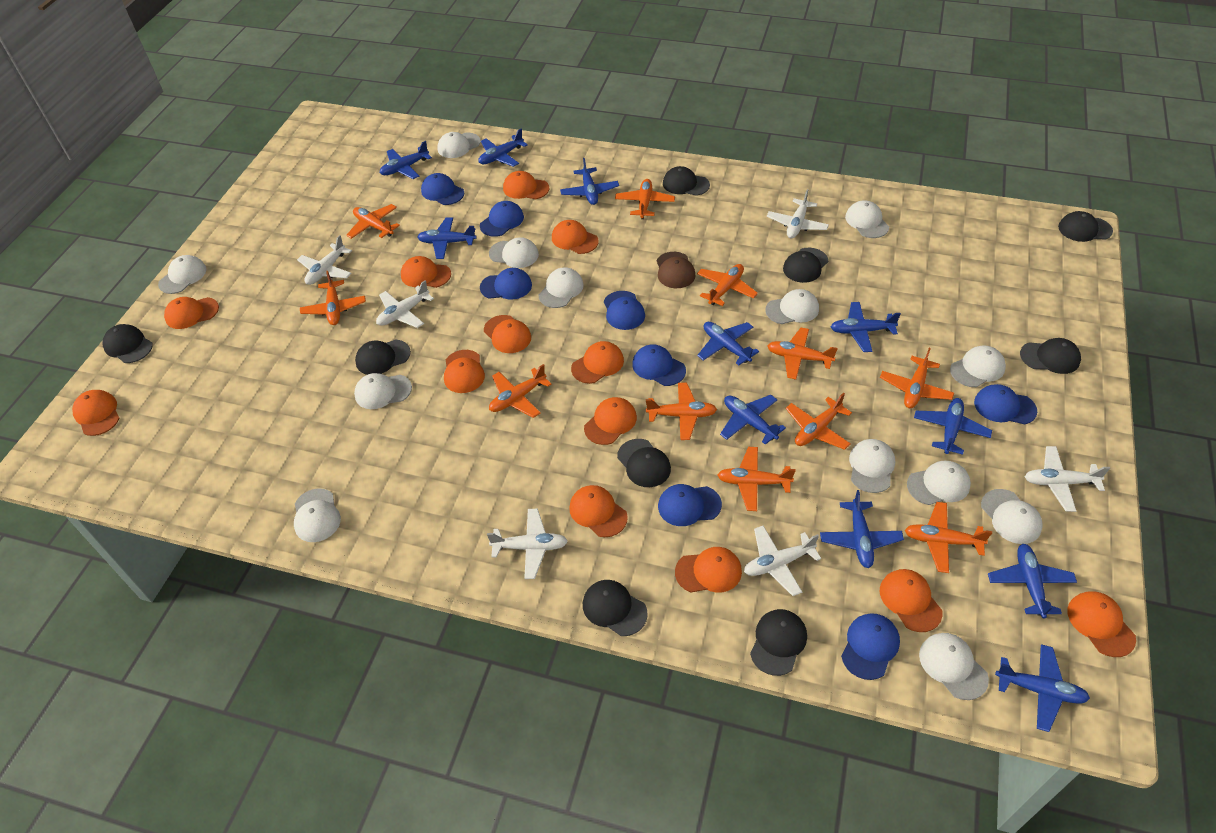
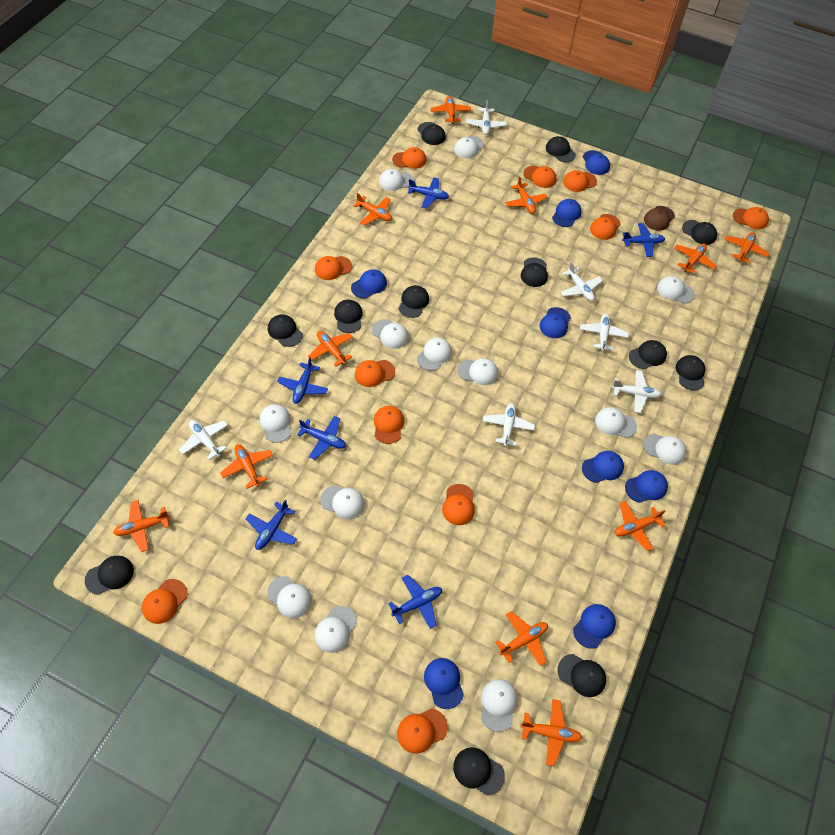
black cap: 9 -> 12
blue plane: 11 -> 6
orange cap: 13 -> 11

